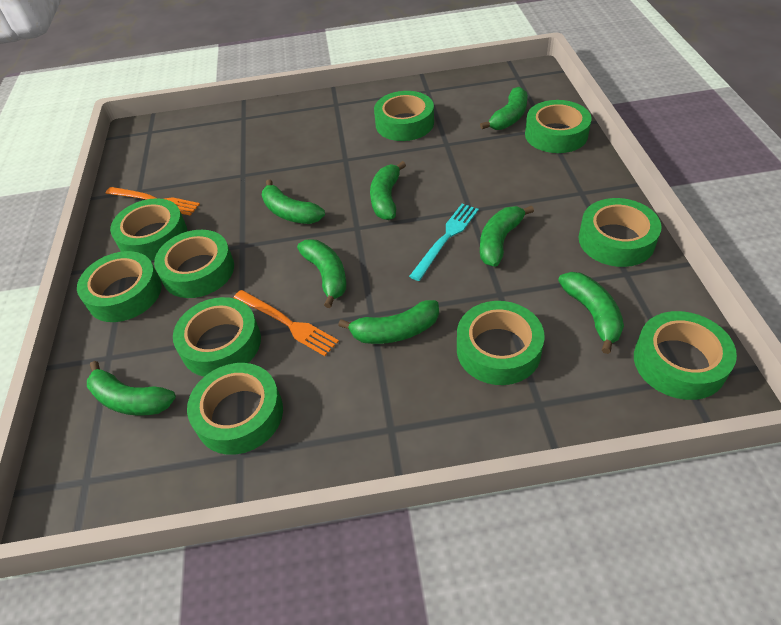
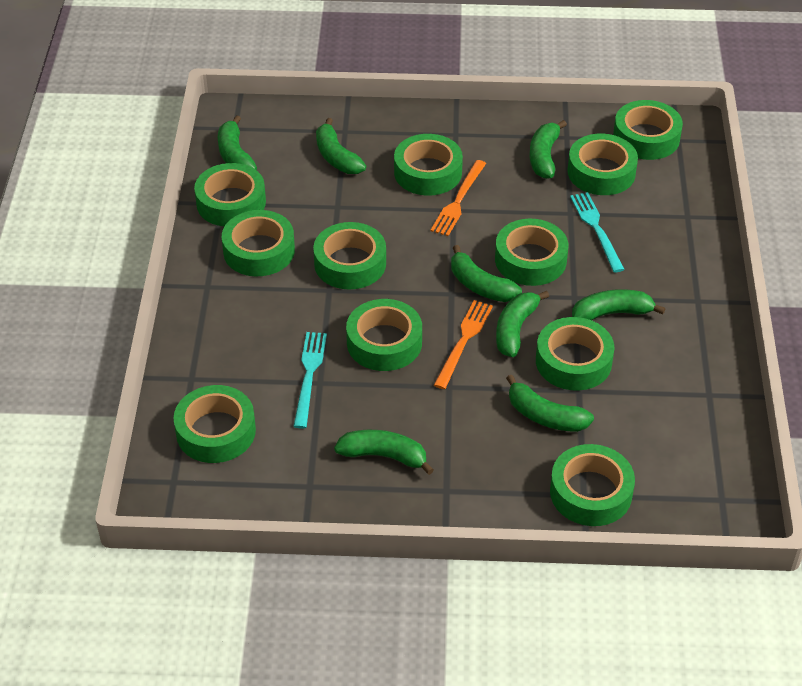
green tape: 10 -> 11
turquoise fork: 1 -> 2

